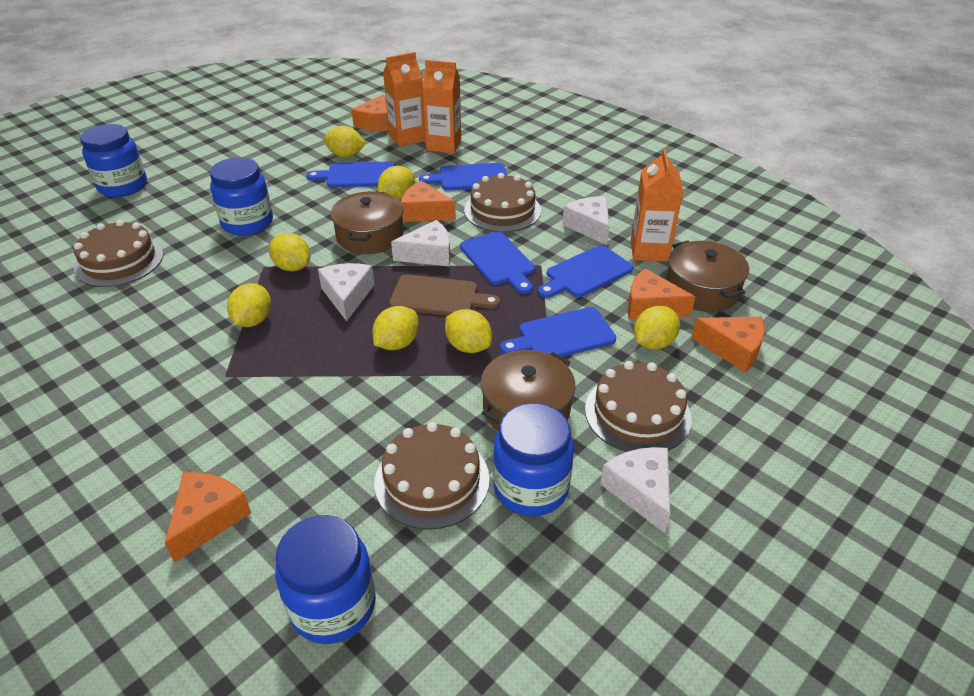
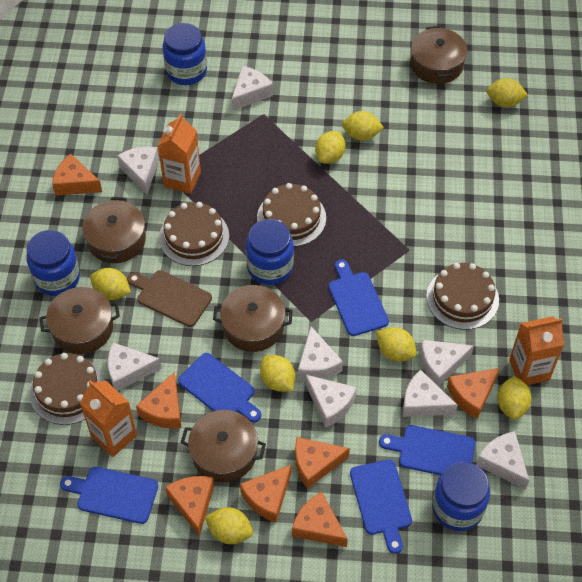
brown pot: 3 -> 5
orange cheese: 5 -> 7
white cheese: 4 -> 8
yellow lemon: 7 -> 8

